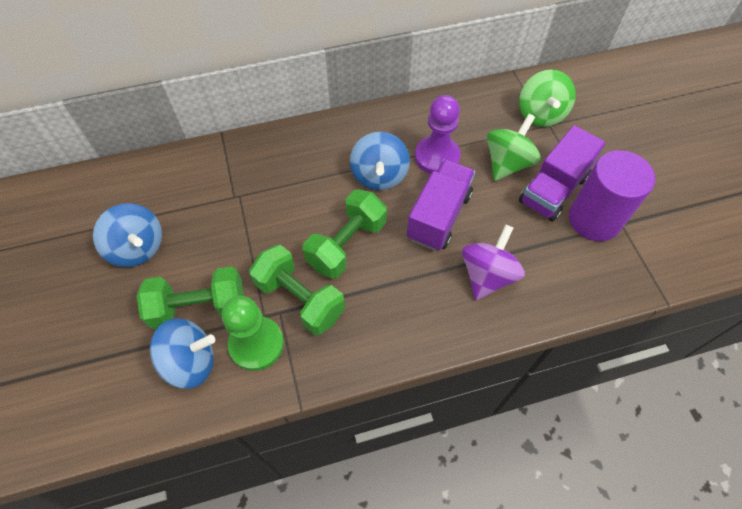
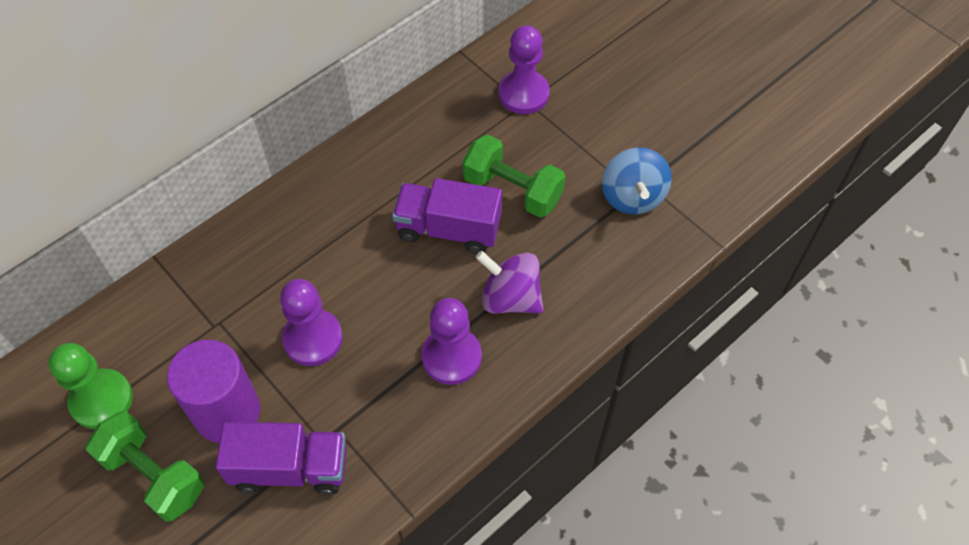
blue spinning top: 3 -> 1
green dumbbell: 3 -> 2
green spinning top: 2 -> 0
purple pawn: 1 -> 3

